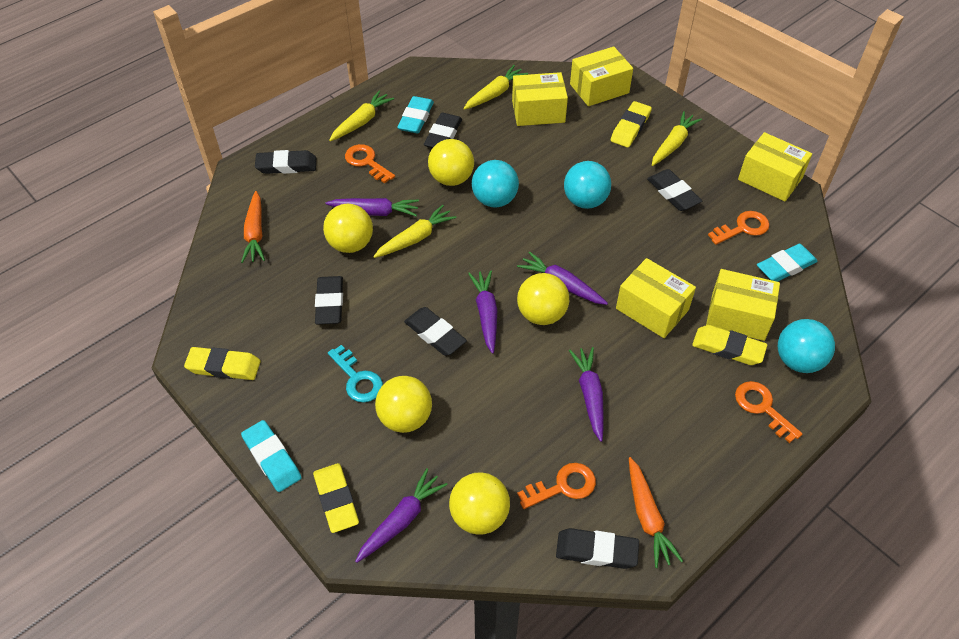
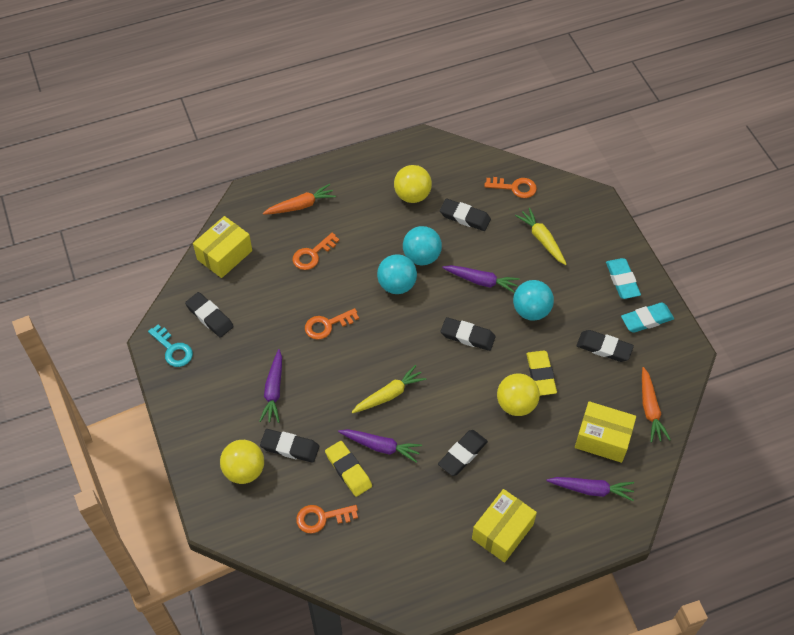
purple carrot: 5 -> 4
turquoise eraser: 3 -> 2
yellow ball: 5 -> 3
yellow box: 5 -> 3
yellow carrot: 4 -> 2
yellow eraser: 4 -> 2

